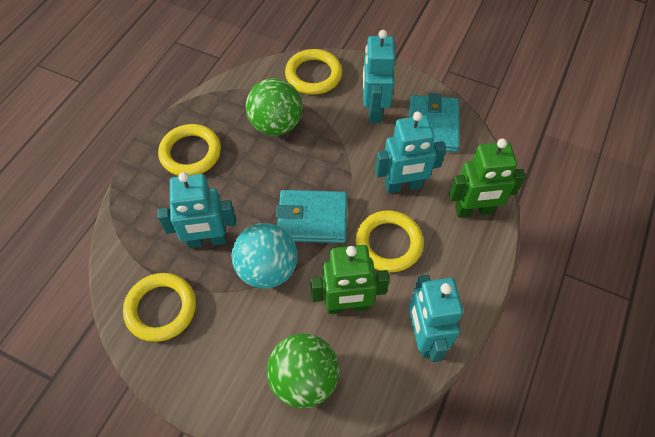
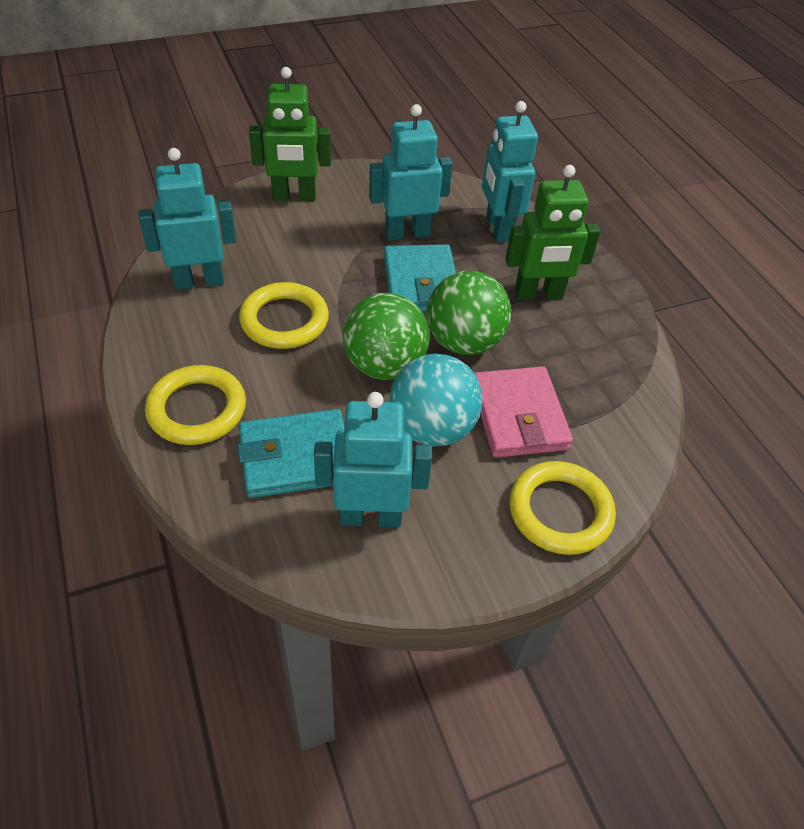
pink wallet: 0 -> 1
yellow ring: 4 -> 3

